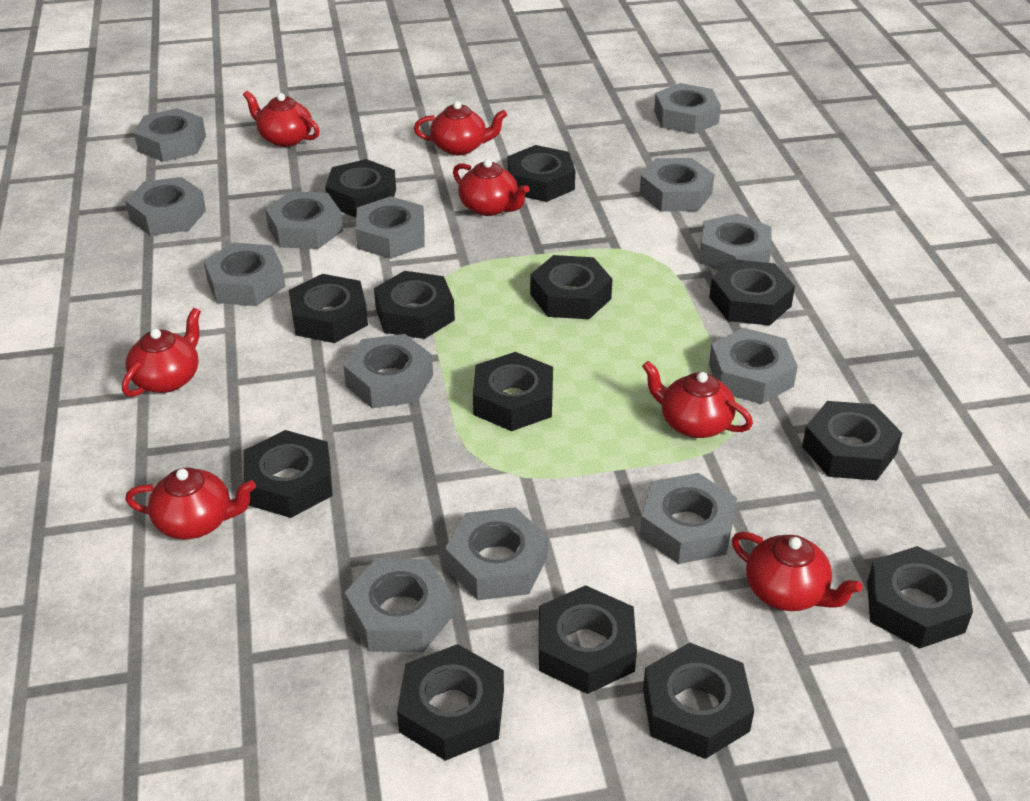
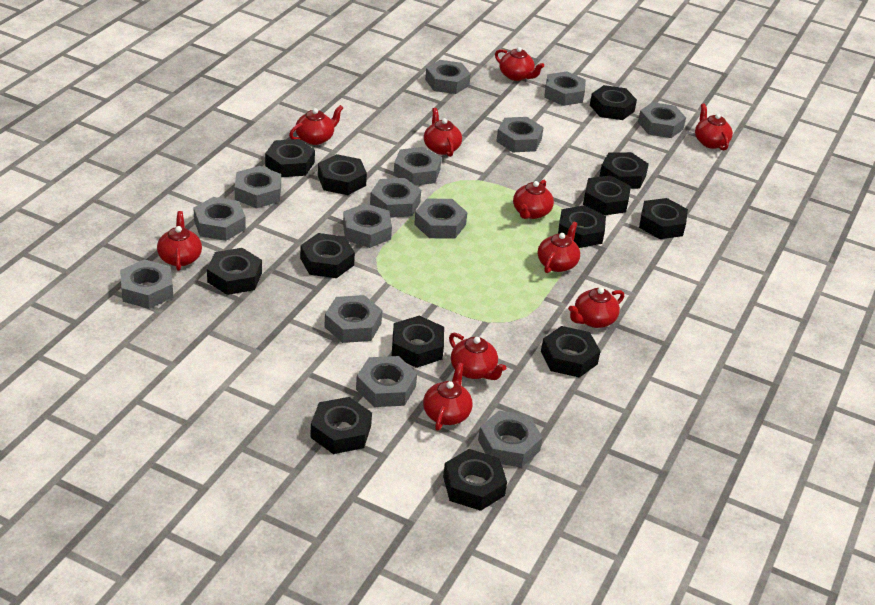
grey nut: 13 -> 14
red teapot: 7 -> 10

